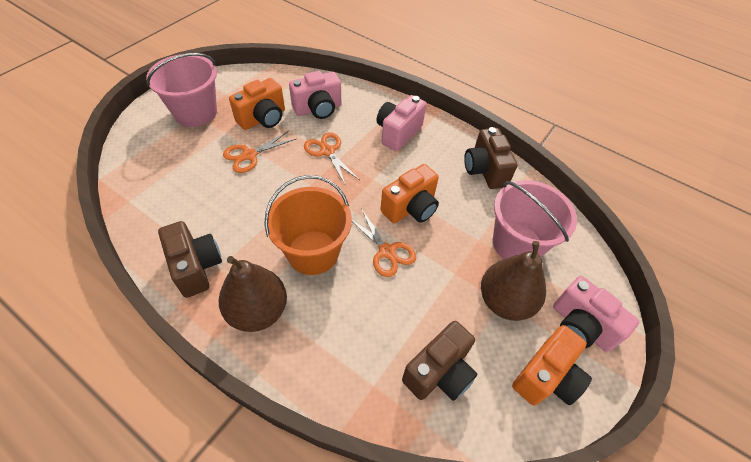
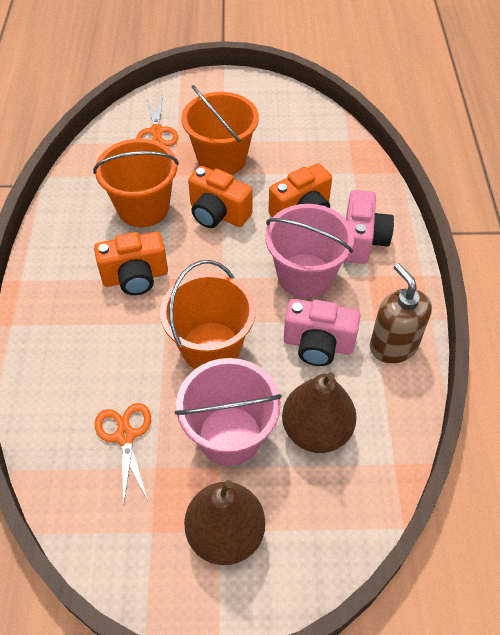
brown camera: 3 -> 0
brown soap dispenser: 0 -> 1
orange bucket: 1 -> 3
orange scissors: 3 -> 2
pink camera: 3 -> 2

